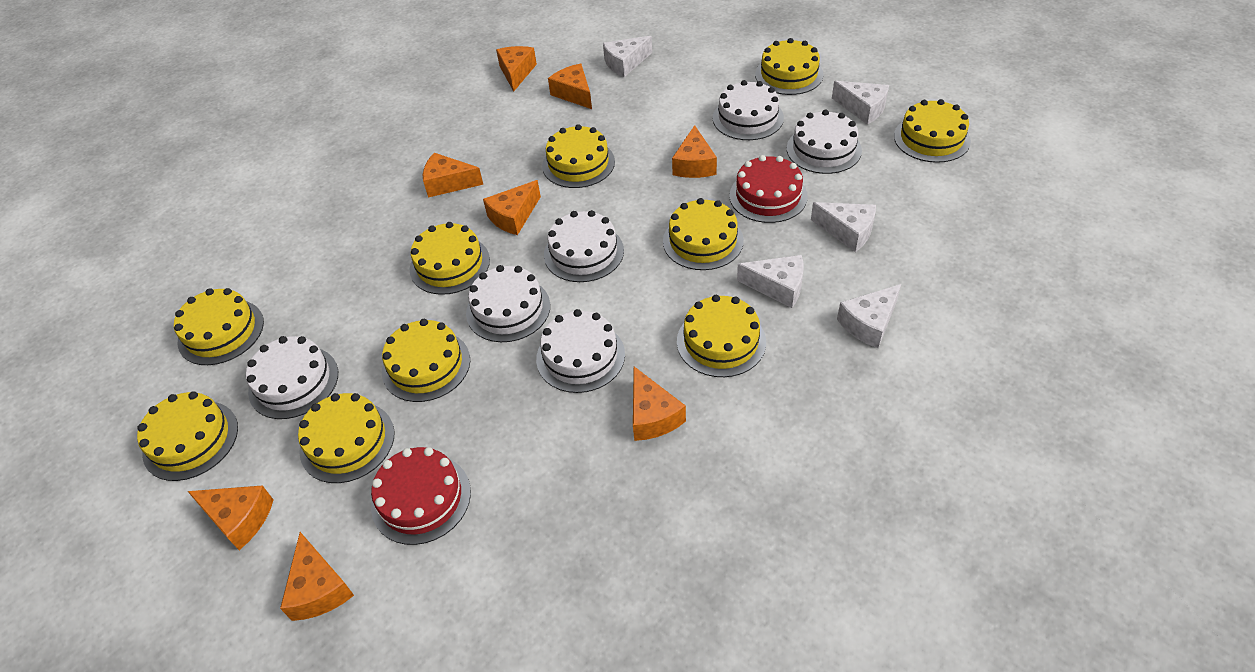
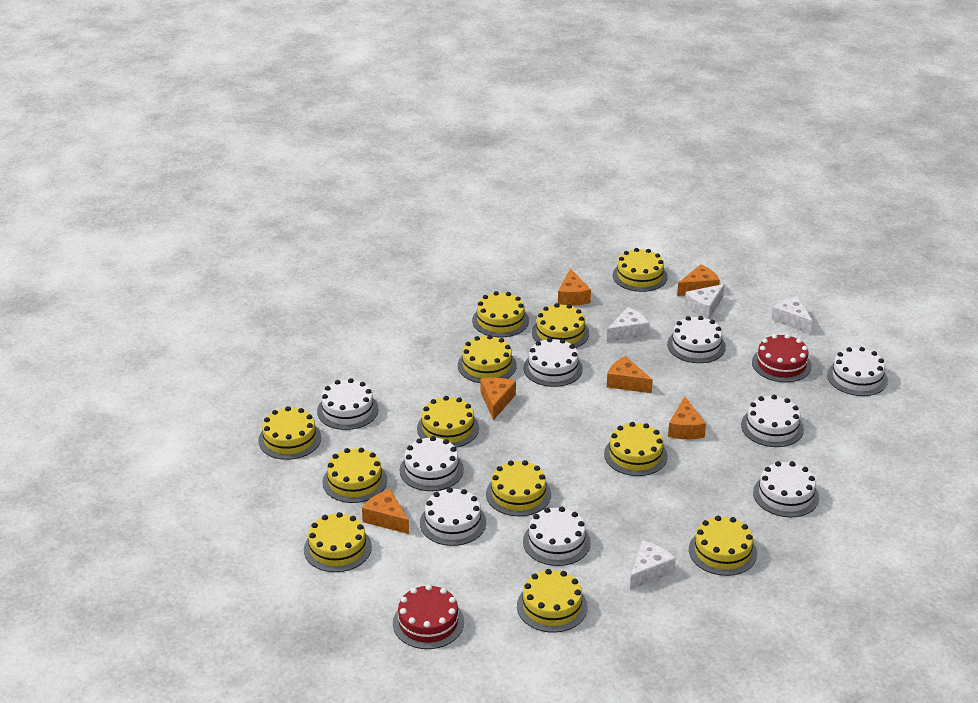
orange cheese: 8 -> 6
white cake: 6 -> 9
white cheese: 5 -> 4
yellow cake: 10 -> 12

